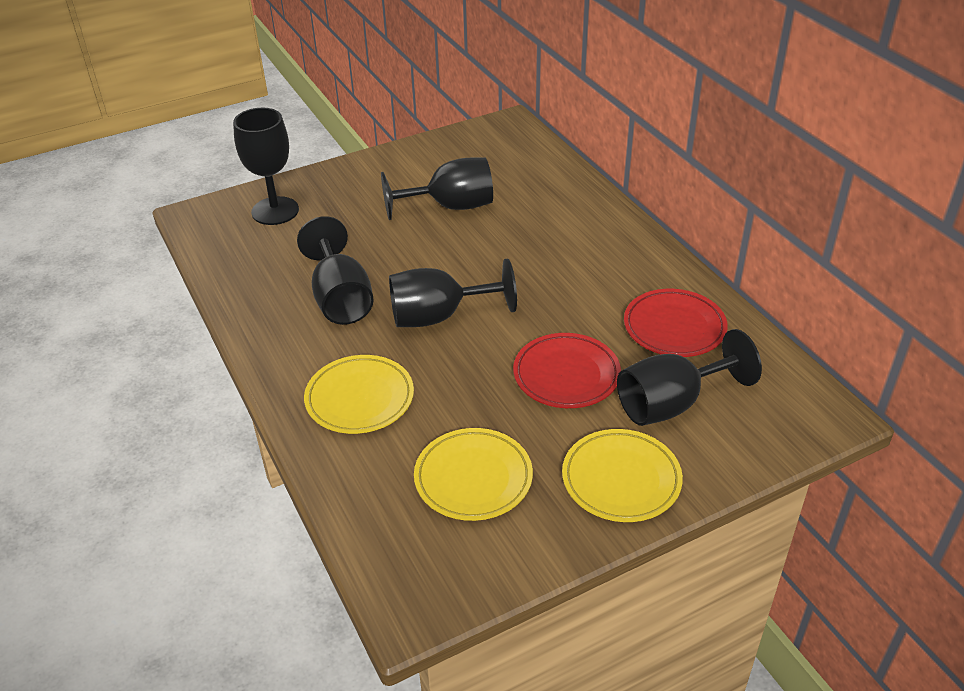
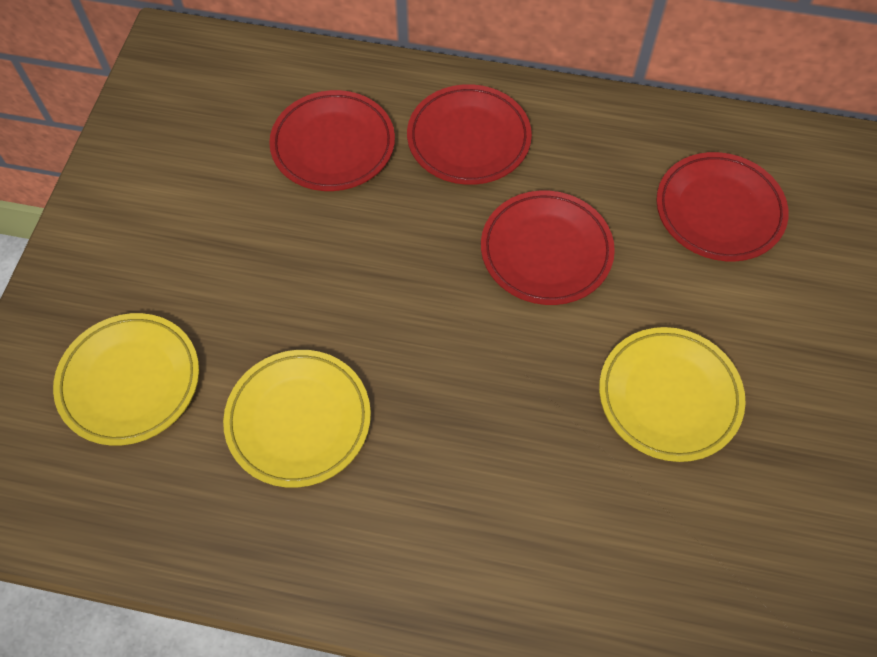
black goblet: 5 -> 0
red plate: 2 -> 4

